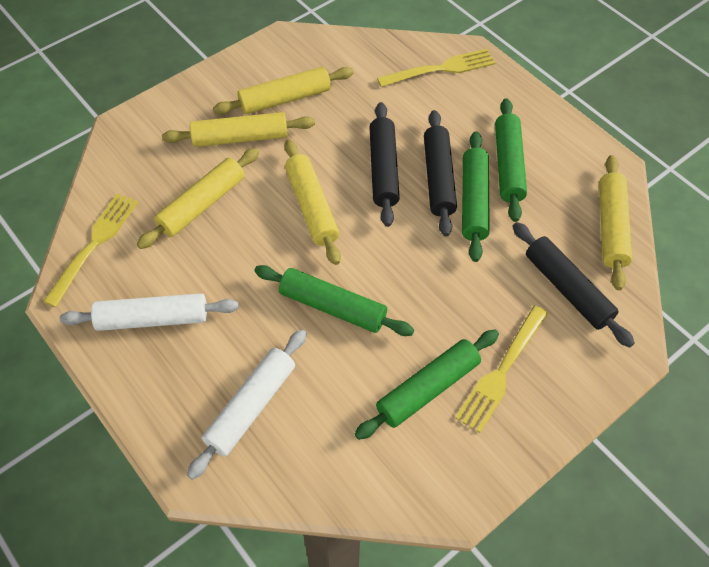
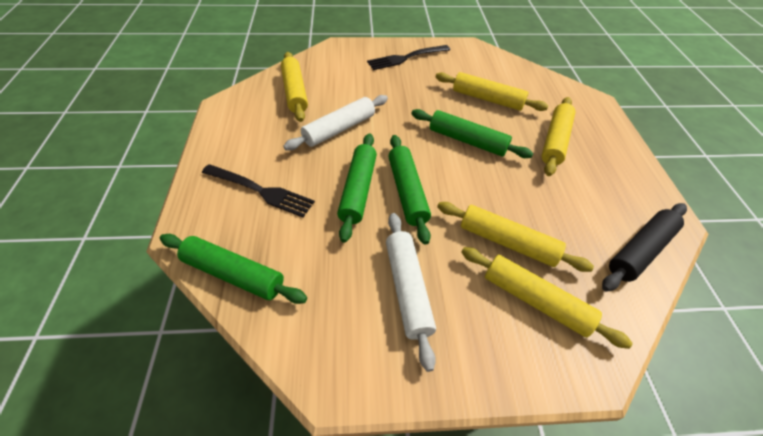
black fork: 0 -> 2
black rolling pin: 3 -> 1
yellow fork: 3 -> 0

